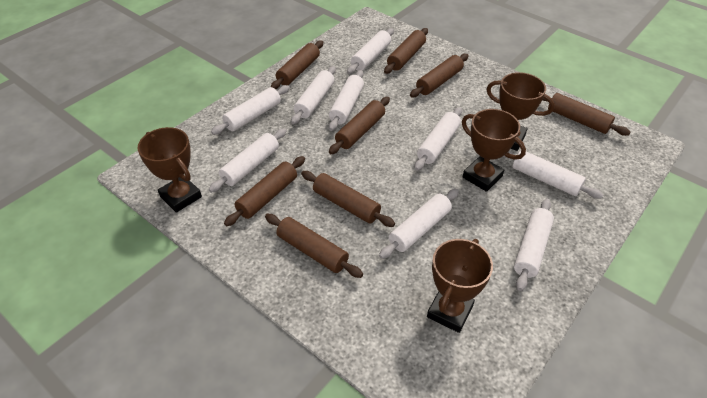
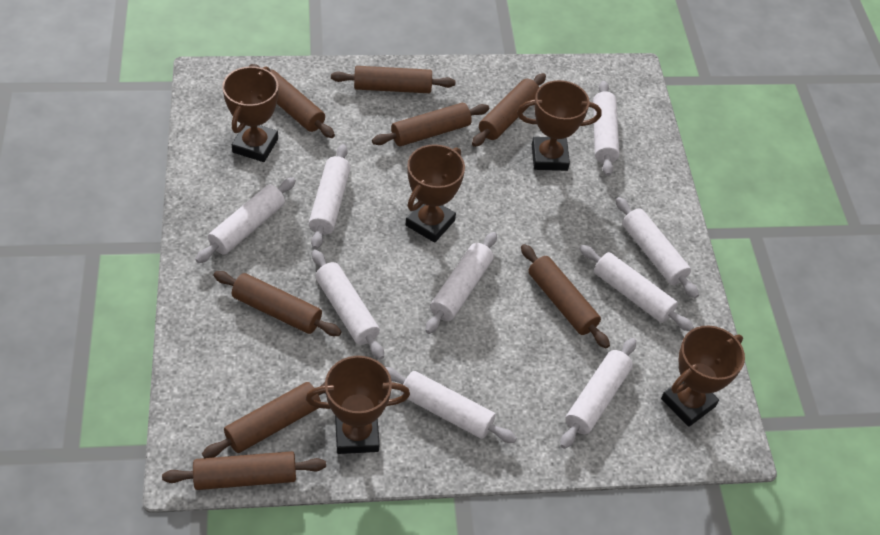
brown trophy: 4 -> 5

